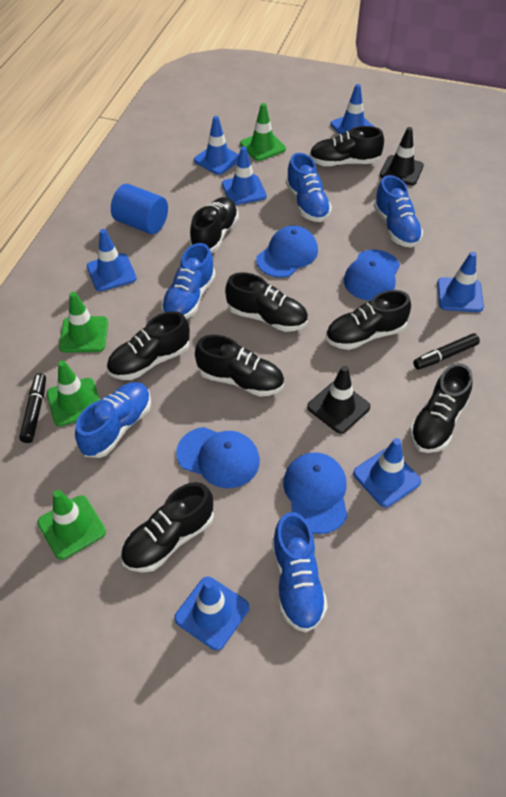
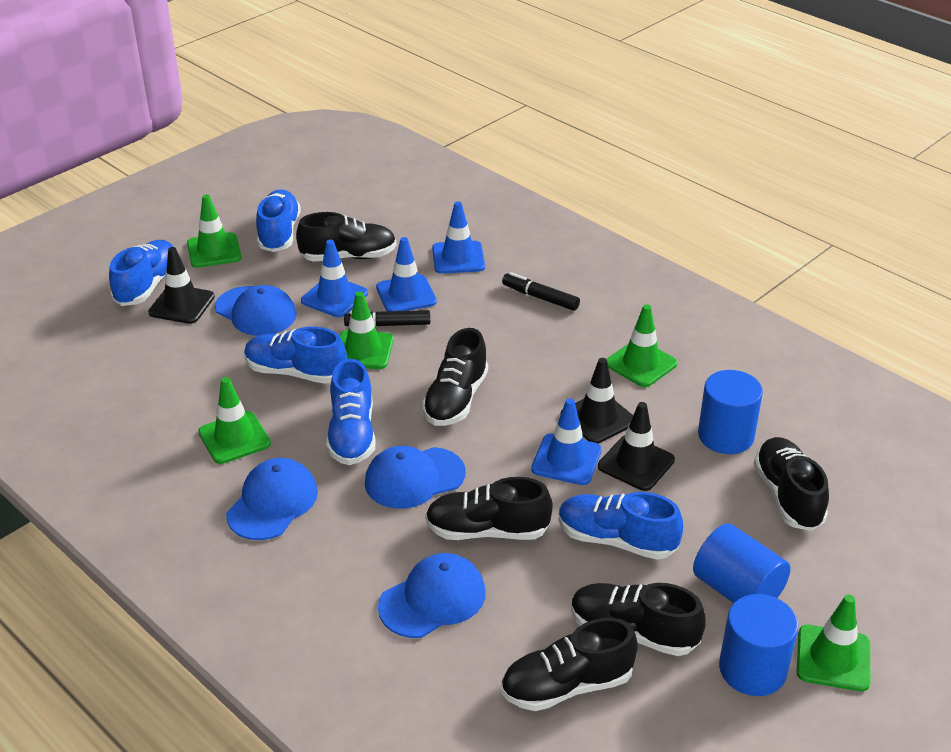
black shoe: 8 -> 6
black traffic cone: 2 -> 3
blue cylinder: 1 -> 3
blue traffic cone: 7 -> 4
green traffic cone: 4 -> 5

